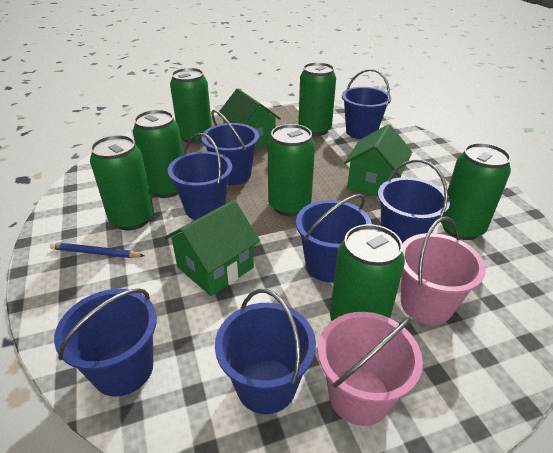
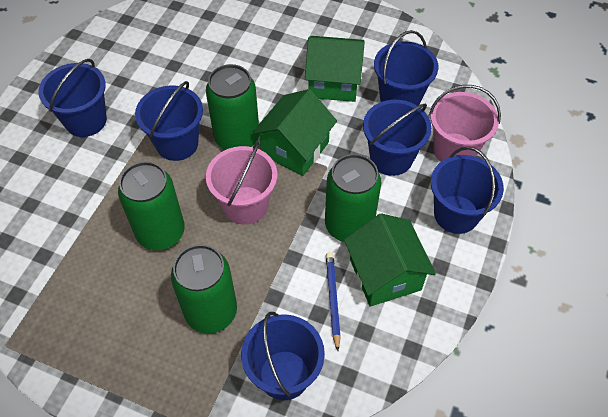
blue bucket: 7 -> 6
green can: 7 -> 4

